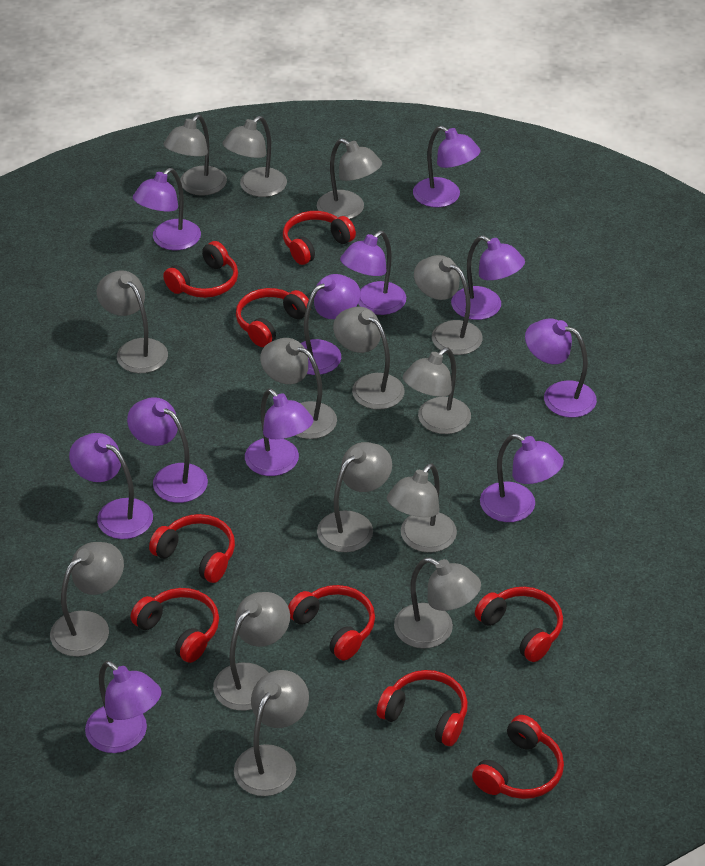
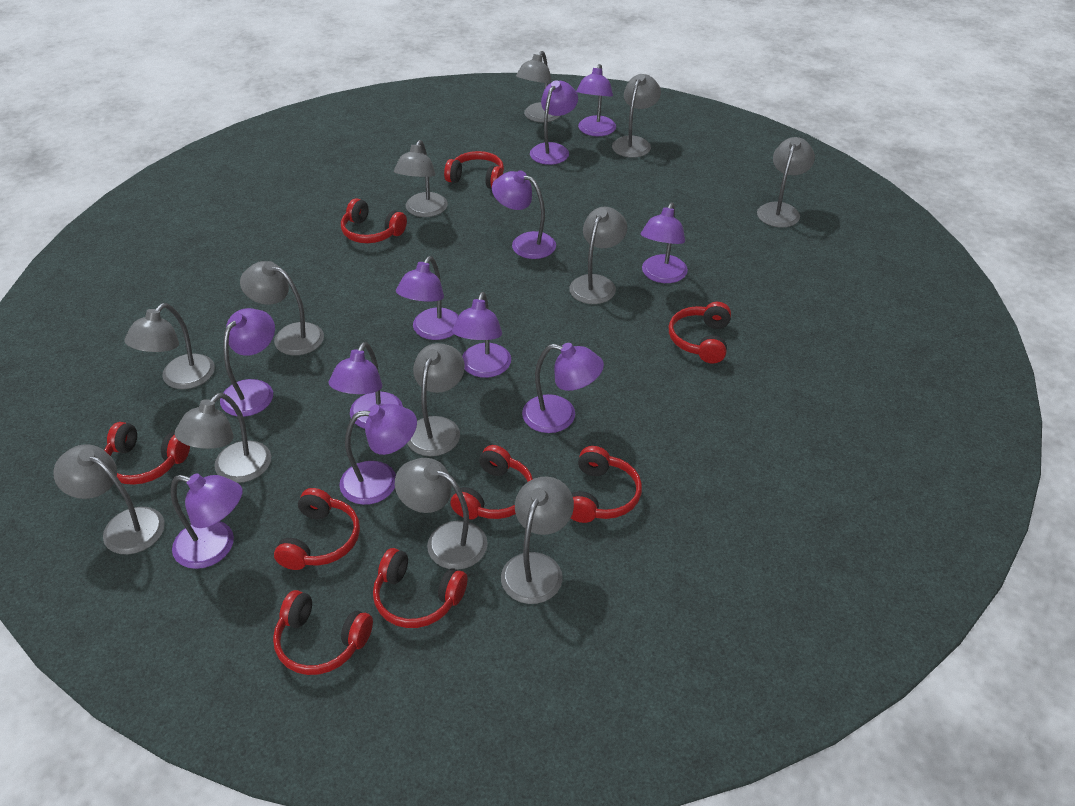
grey lamp: 14 -> 12

